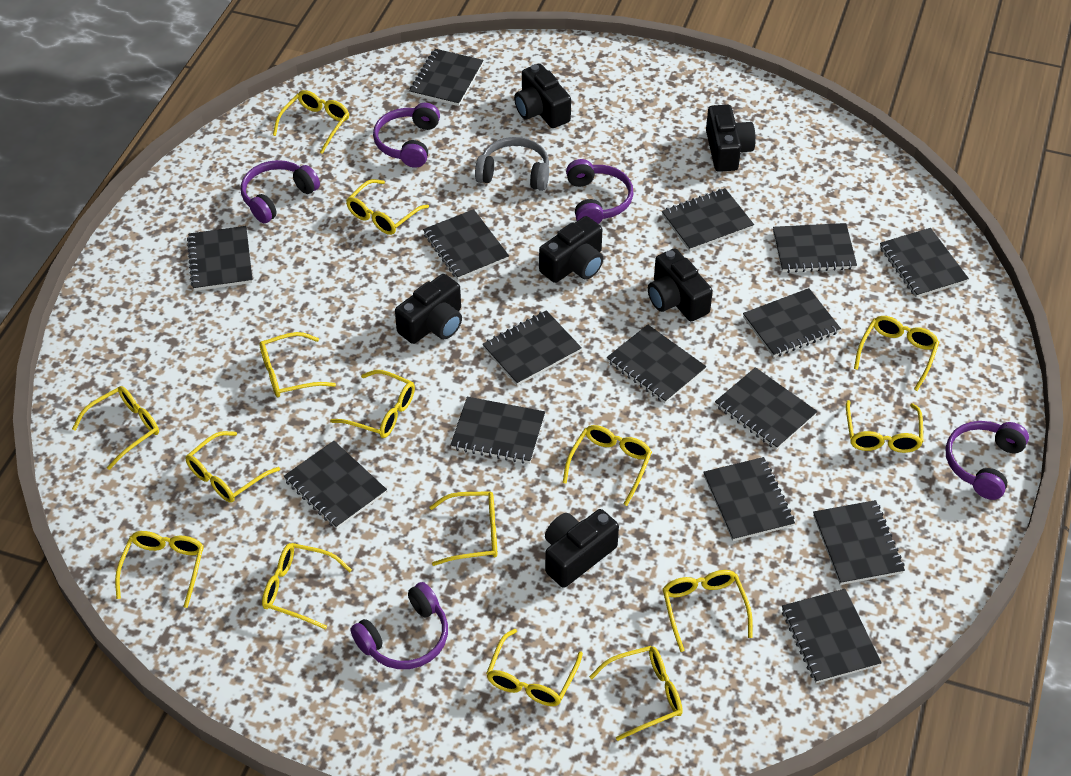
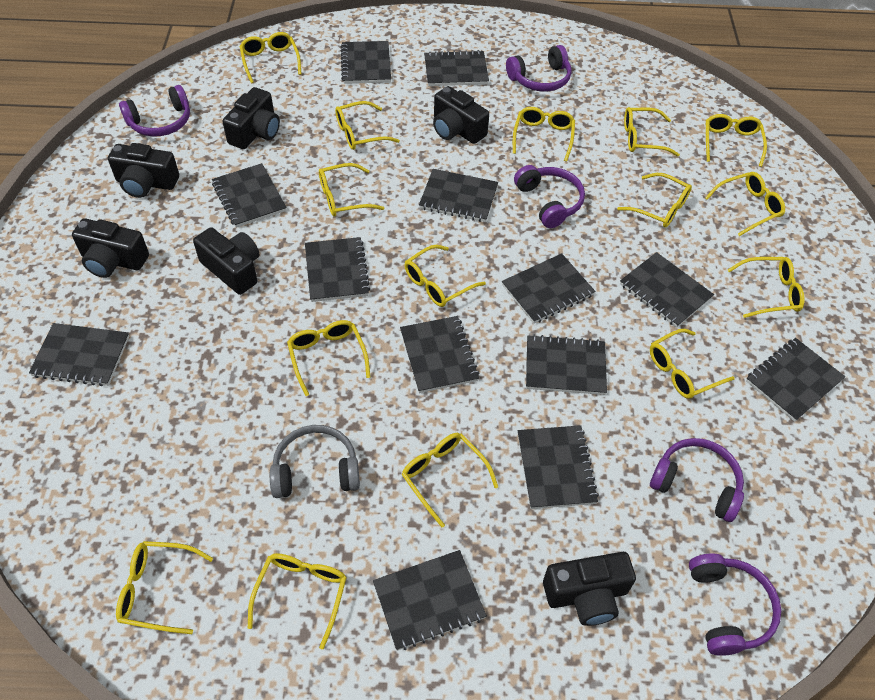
black notebook: 15 -> 13

